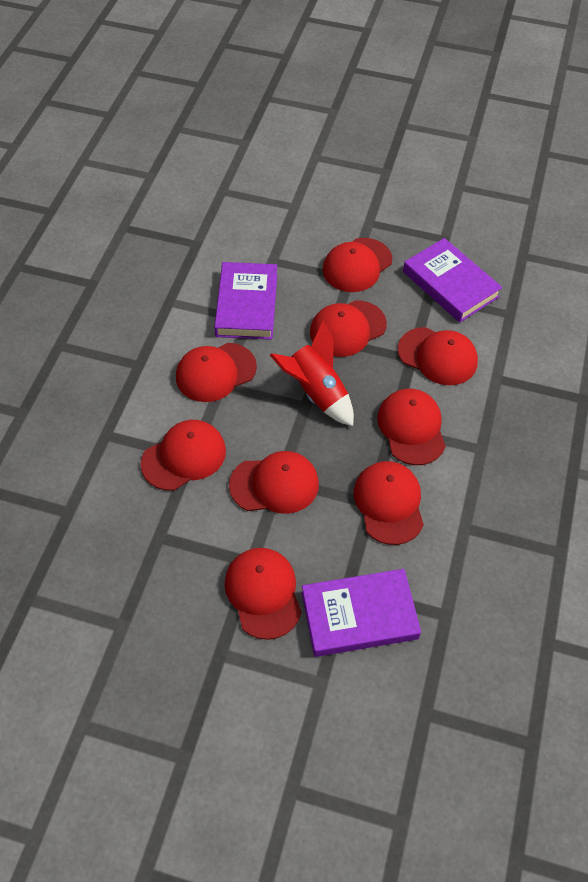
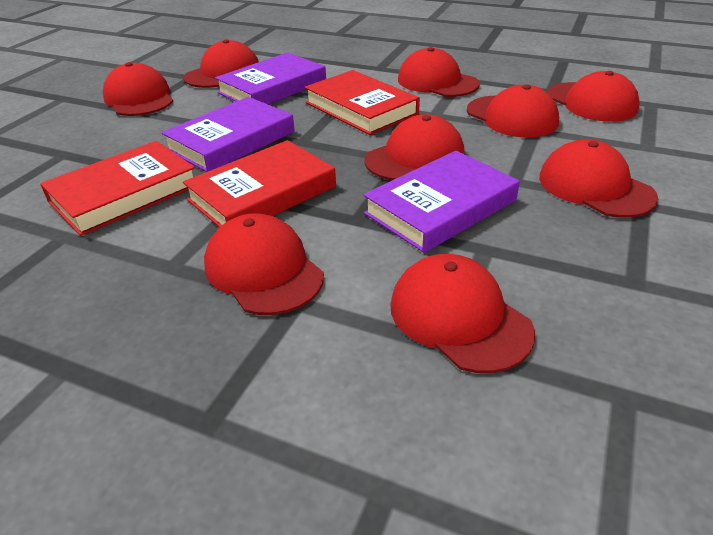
red book: 0 -> 3
red rocket: 1 -> 0

